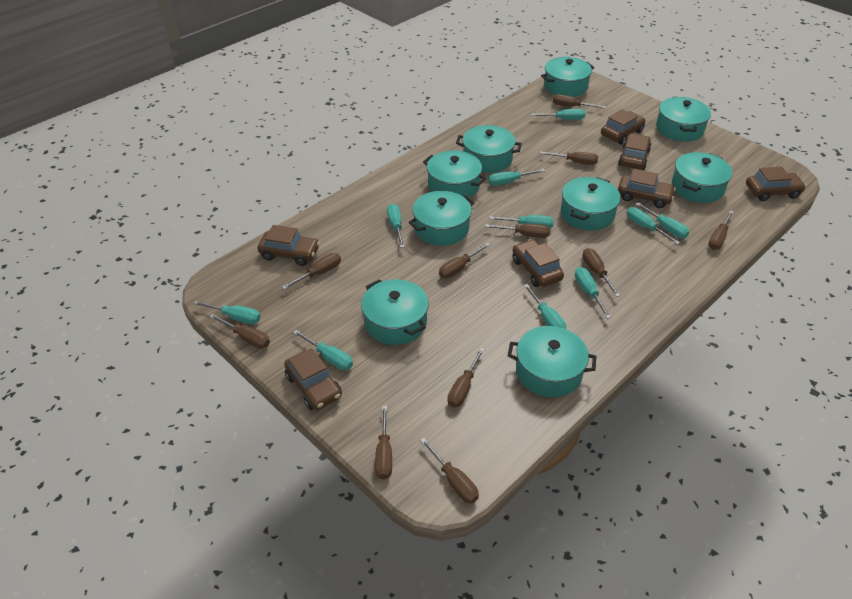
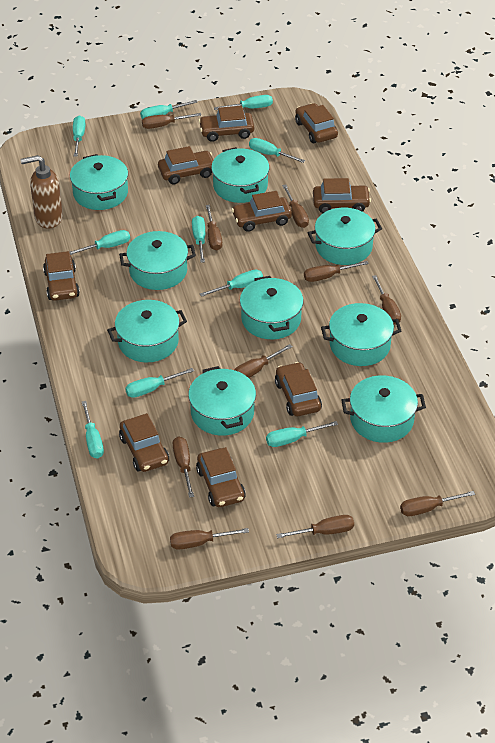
brown car: 7 -> 9
brown screwdriver: 11 -> 10
brown soap dispenser: 0 -> 1

